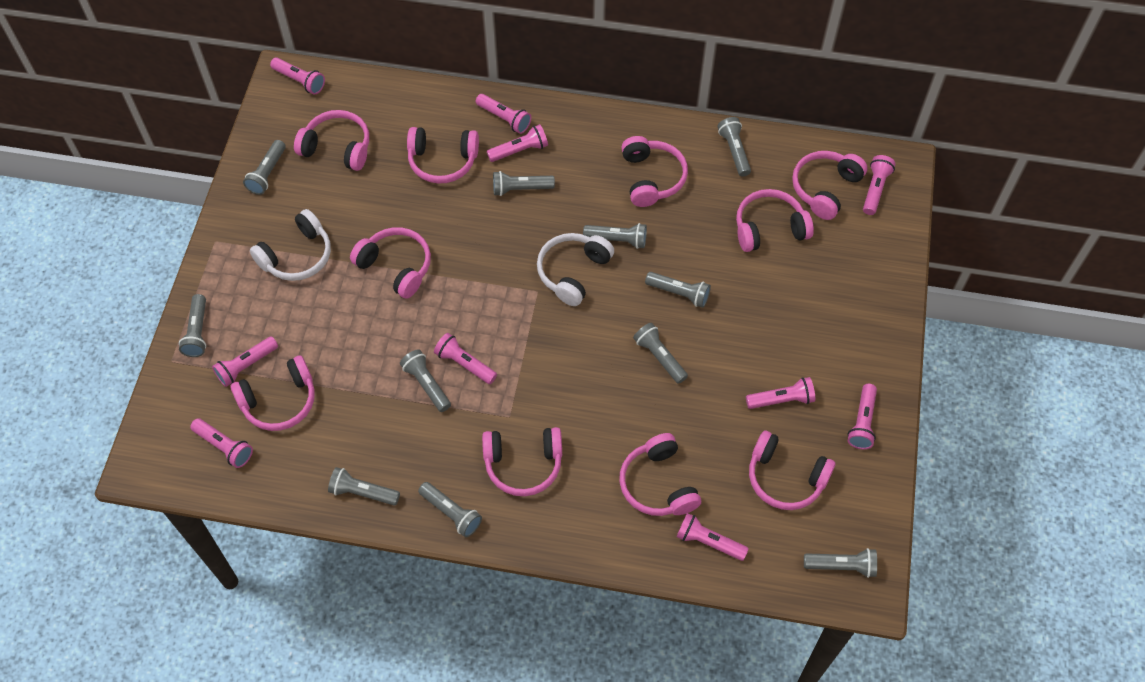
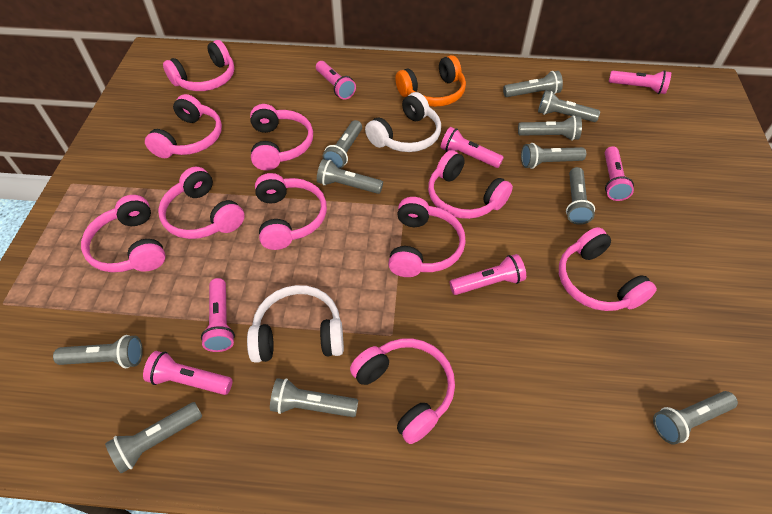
orange headphones: 0 -> 1
pink flashlight: 10 -> 7

